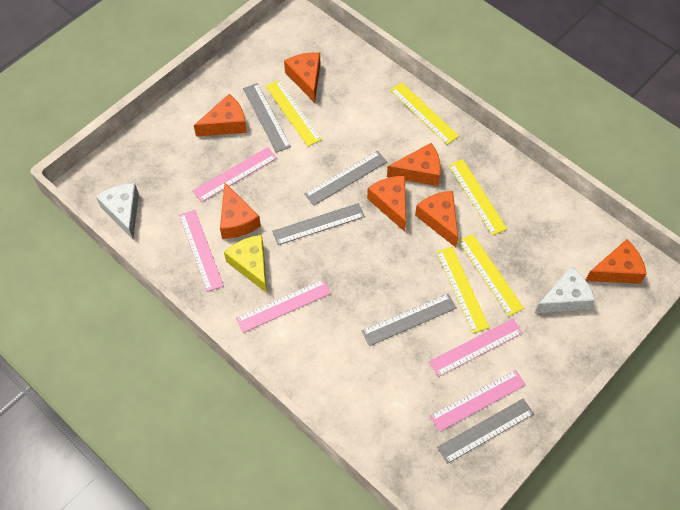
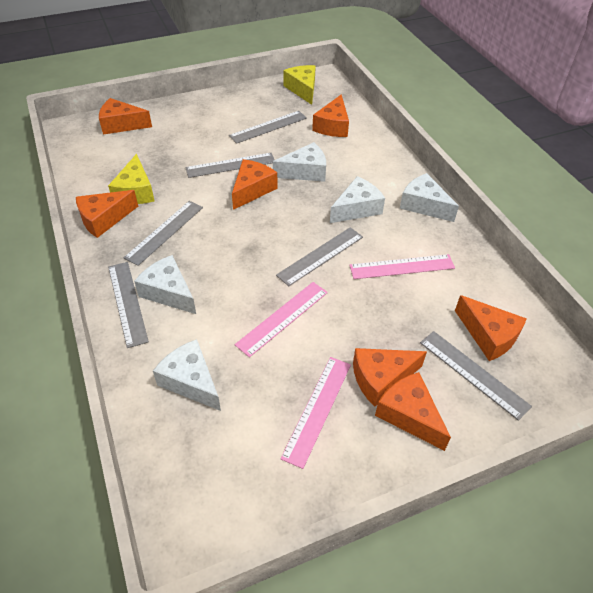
grey ruler: 5 -> 6
pink ruler: 5 -> 3
white cheese: 2 -> 5
yellow cheese: 1 -> 2
yellow ruler: 5 -> 0

